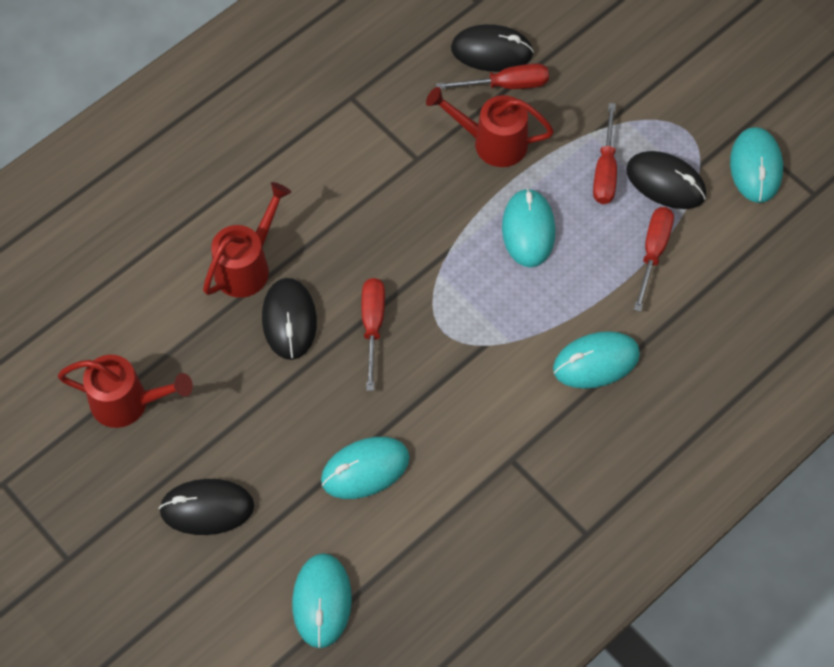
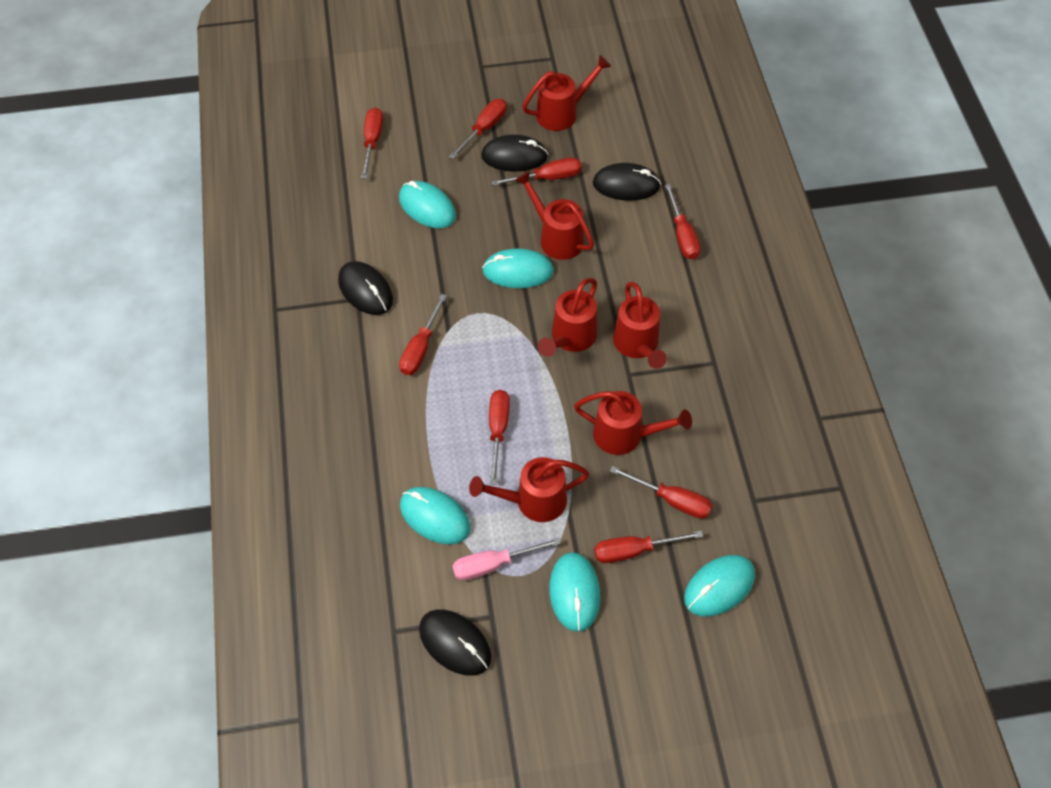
pink screwdriver: 0 -> 1
red screwdriver: 4 -> 8
red watering can: 3 -> 6

